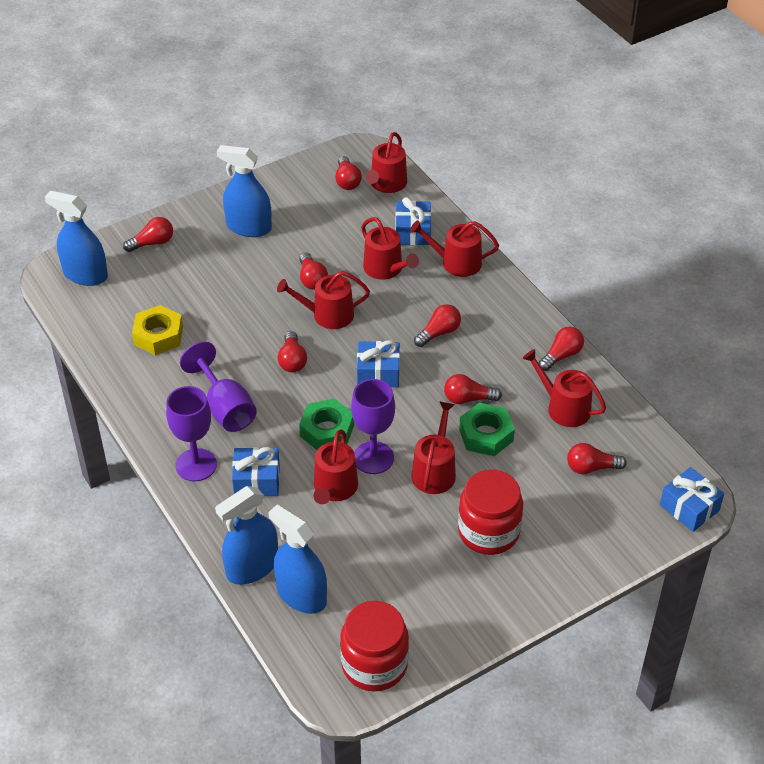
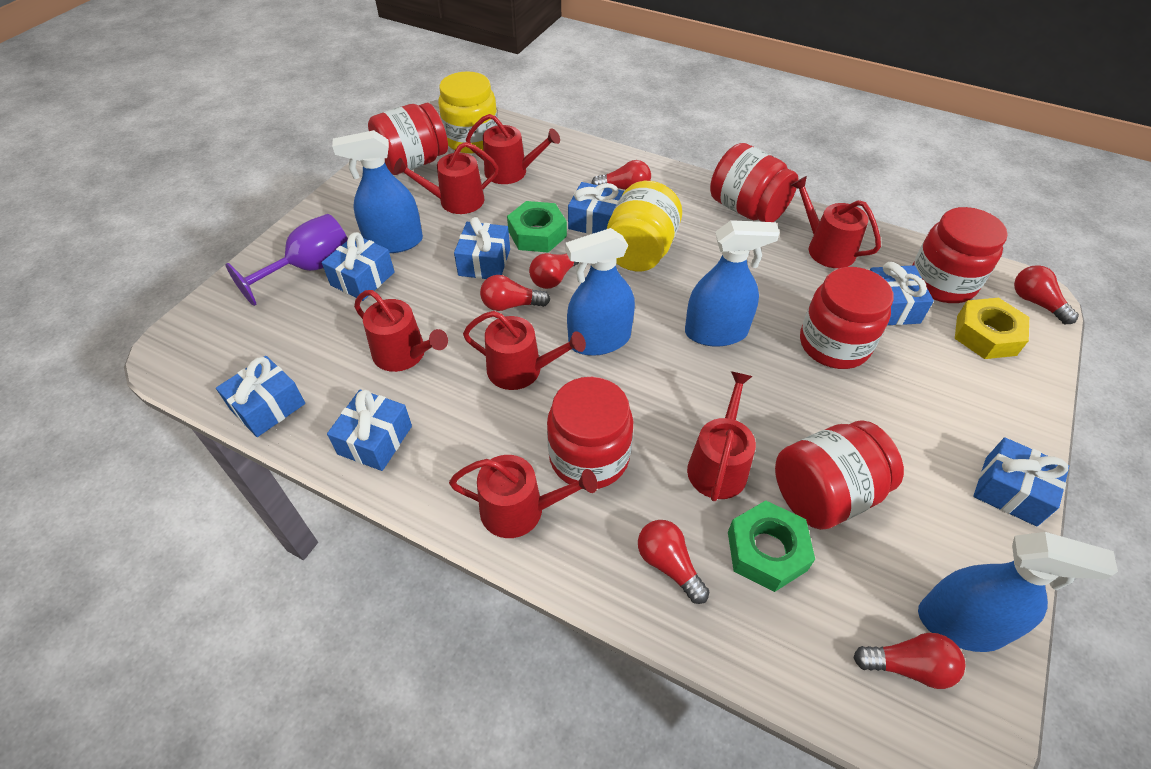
blue gift: 4 -> 7
purple goblet: 3 -> 1
red jar: 2 -> 6
red light bulb: 8 -> 6
yellow jar: 0 -> 2

